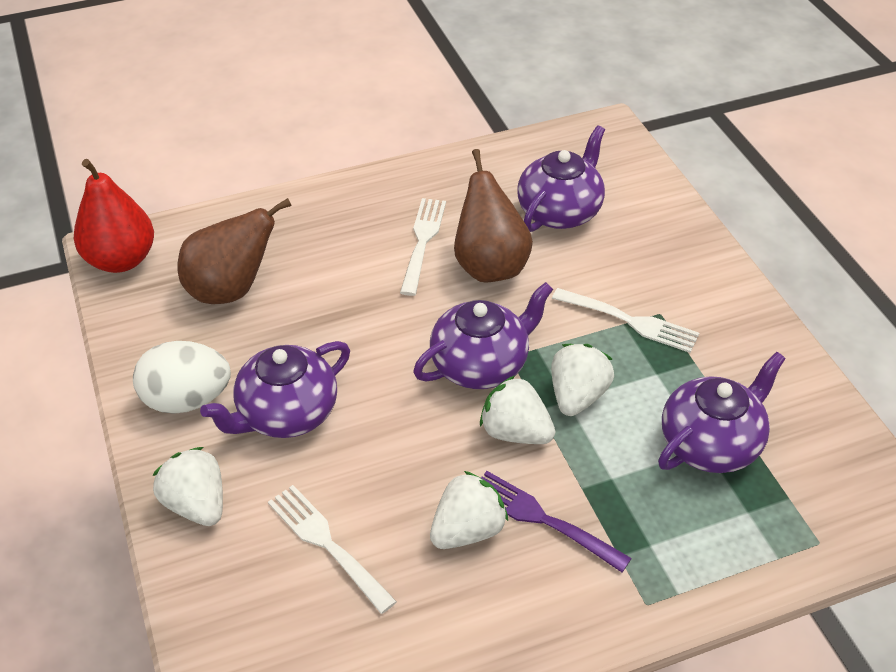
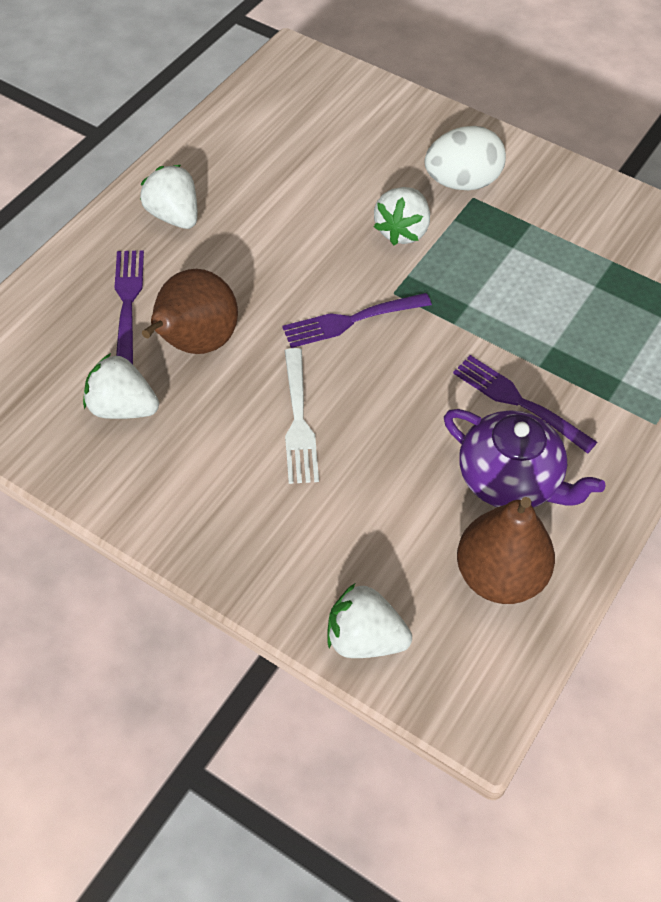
purple fork: 1 -> 3
purple teapot: 4 -> 1
red pear: 1 -> 0
white fork: 3 -> 1

